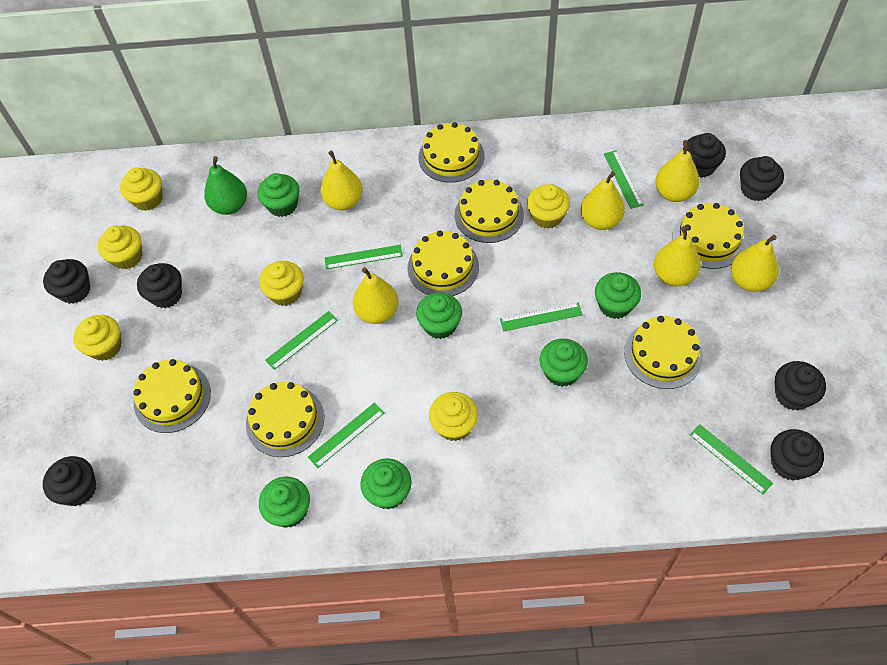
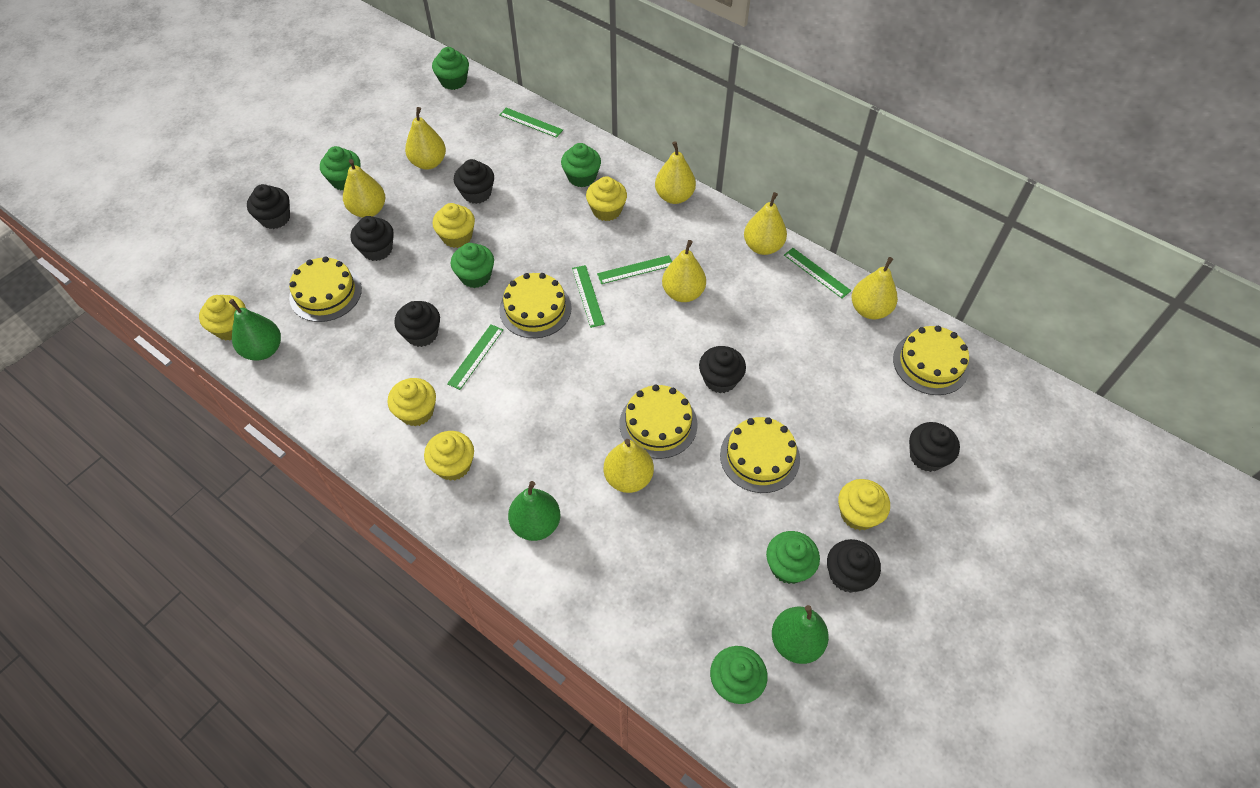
green pear: 1 -> 3
green ruler: 6 -> 5
yellow cake: 7 -> 5
yellow pear: 6 -> 7

